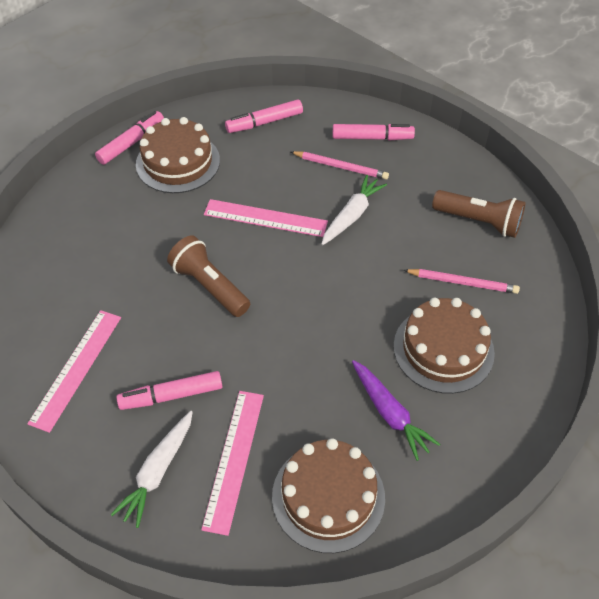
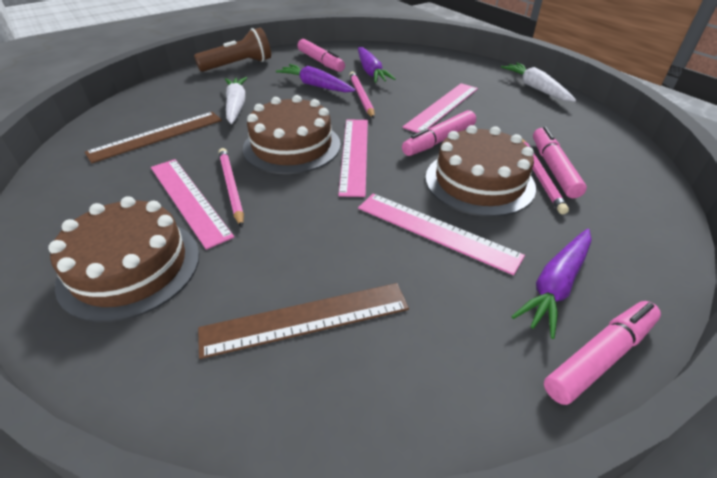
brown flashlight: 2 -> 1
brown ruler: 0 -> 2
pink pencil: 2 -> 3
pink ruler: 3 -> 4
purple carrot: 1 -> 3

